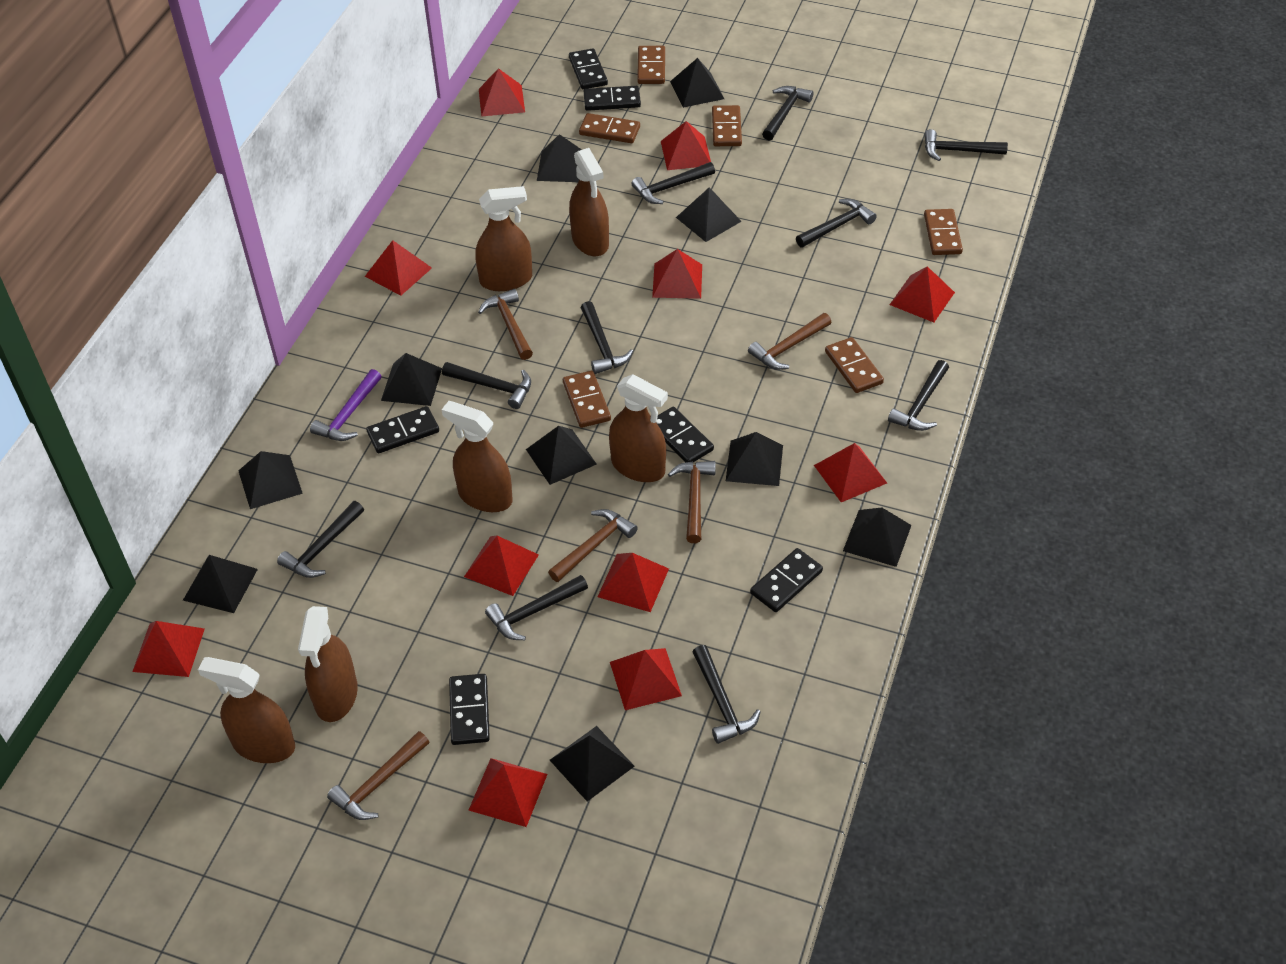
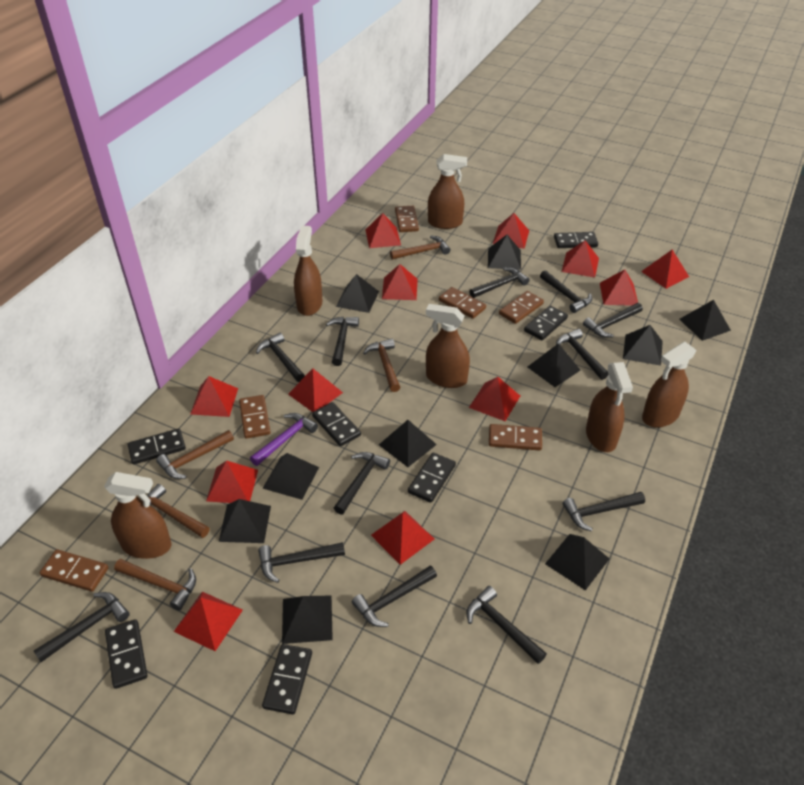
black domino: 6 -> 7
black hammer: 10 -> 12
red pyramid: 11 -> 12

